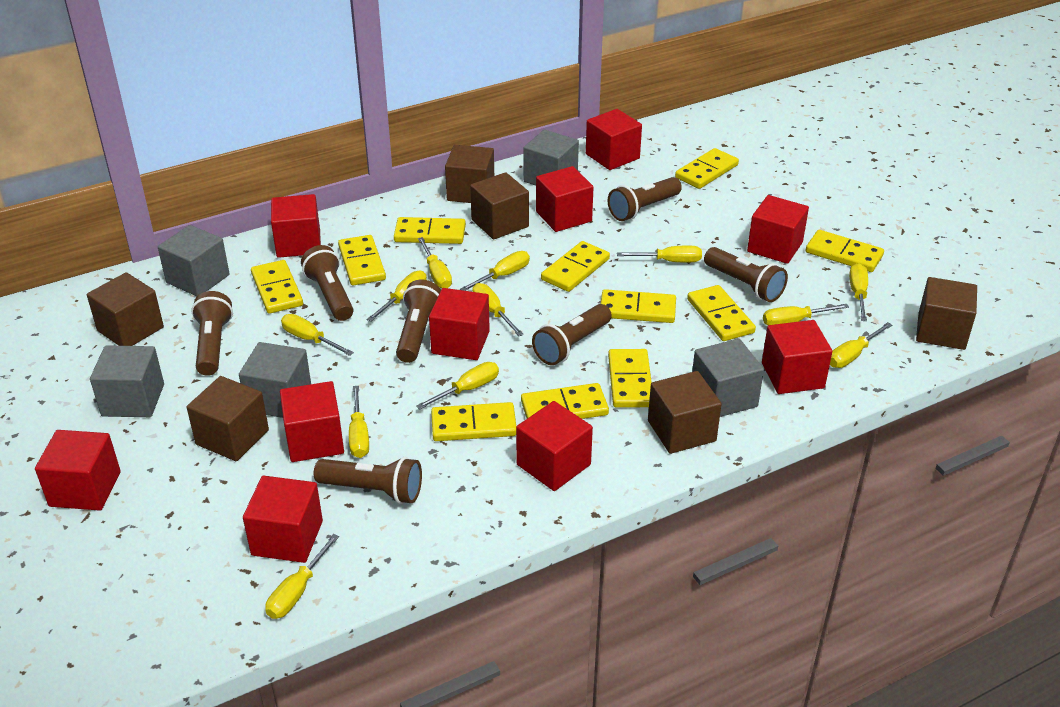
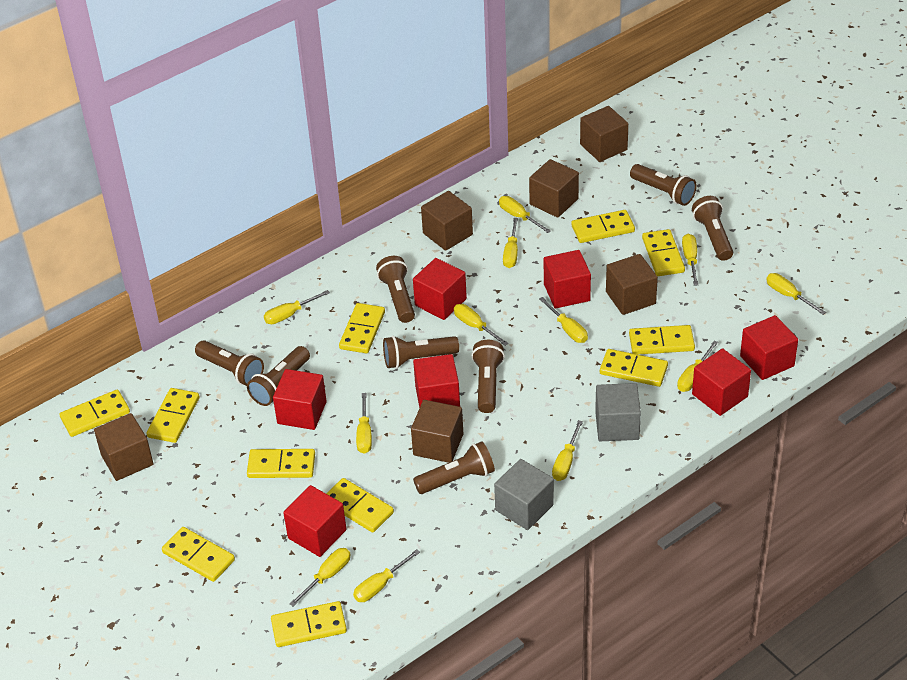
brown flashlight: 7 -> 8
grey cube: 5 -> 2
red cube: 10 -> 7

